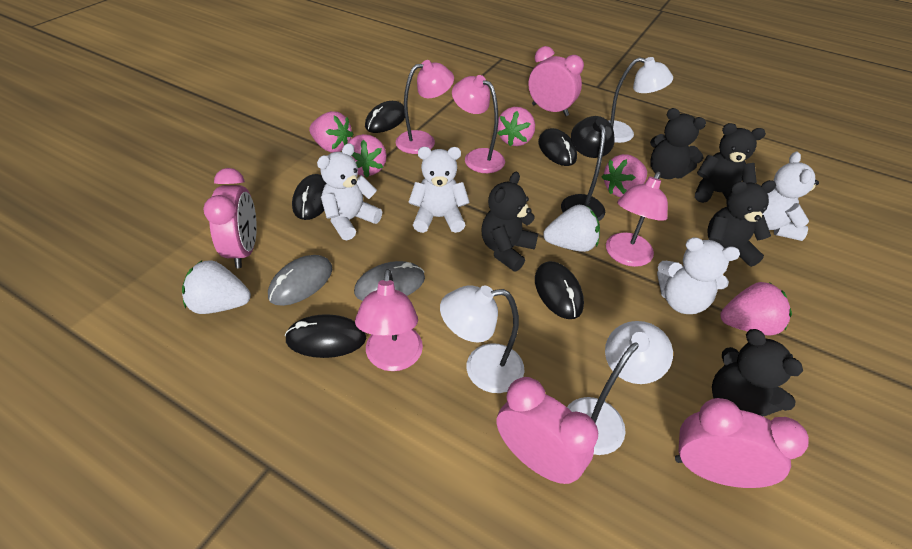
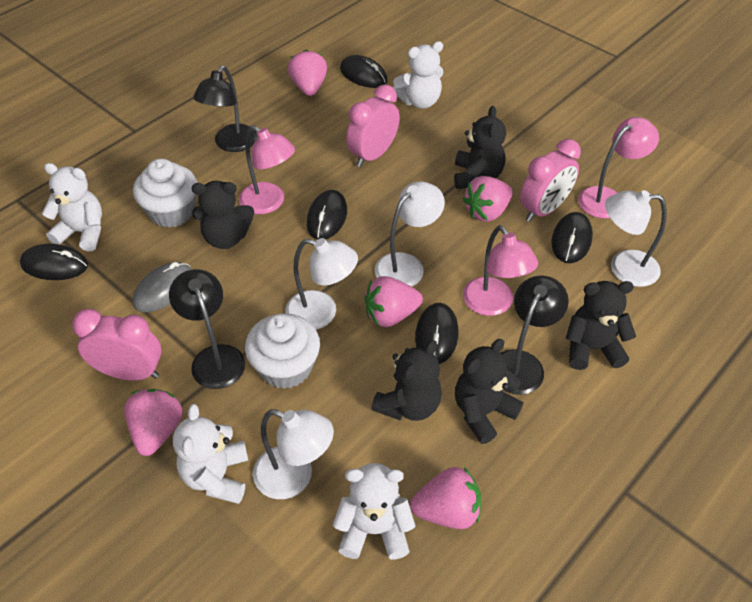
black lamp: 1 -> 3
grey mouse: 2 -> 1
pink clock: 4 -> 3
pink lamp: 4 -> 3
white cupcake: 0 -> 2
white lamp: 3 -> 4
white strawberry: 2 -> 0

